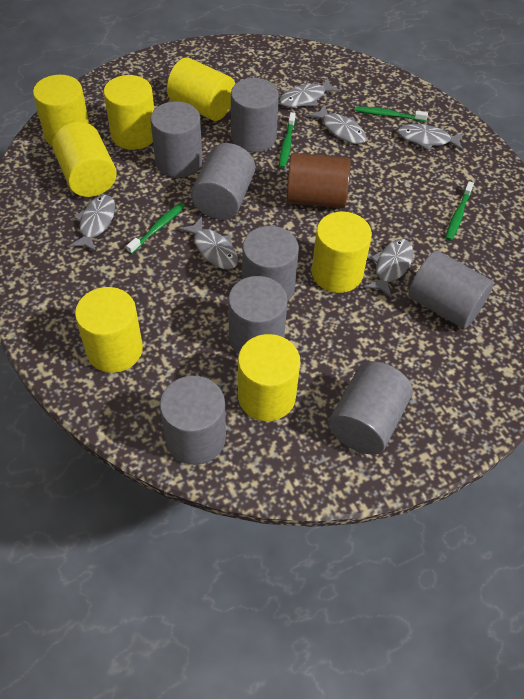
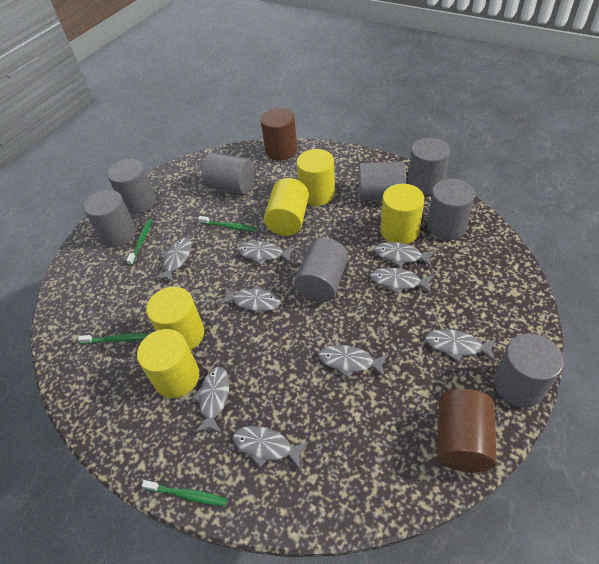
brown cylinder: 1 -> 2
grey fish: 6 -> 9
yellow cylinder: 7 -> 5

